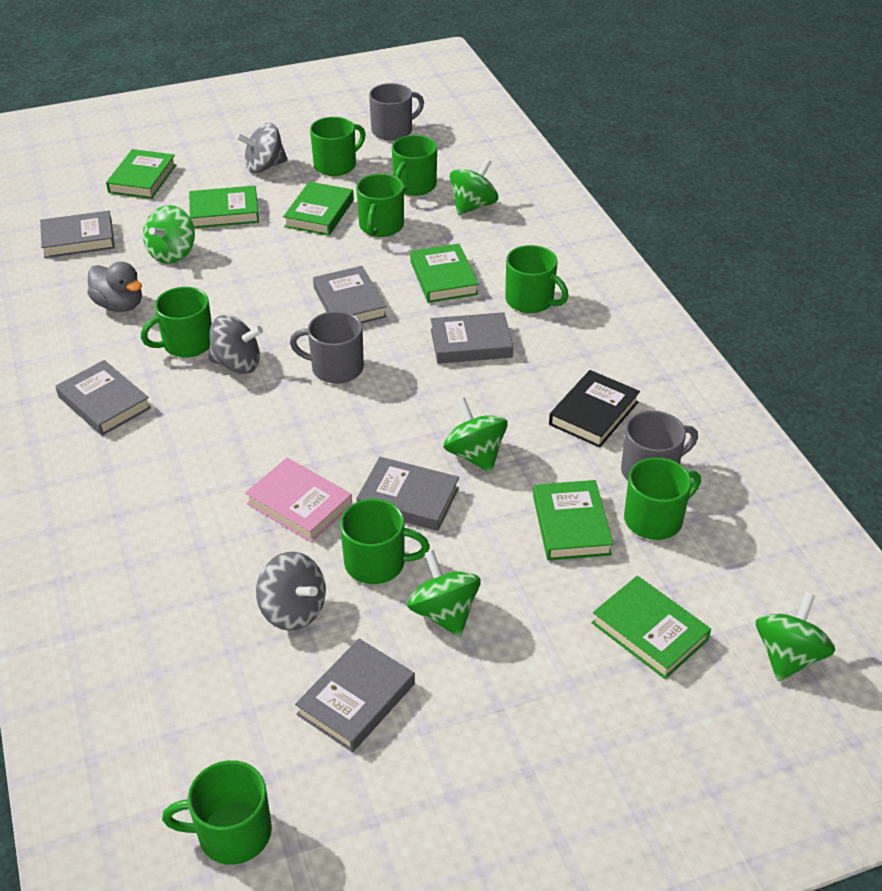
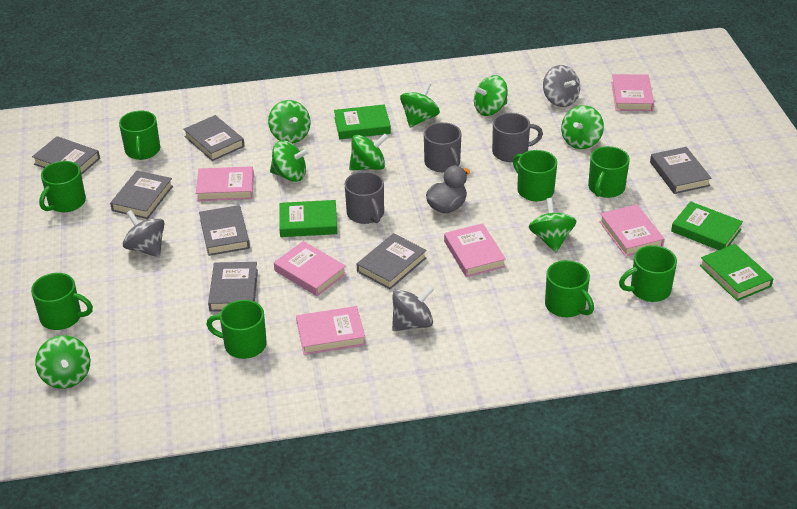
black book: 1 -> 0
green book: 6 -> 4
green spinning top: 5 -> 8
grey book: 6 -> 7
pink book: 1 -> 6

